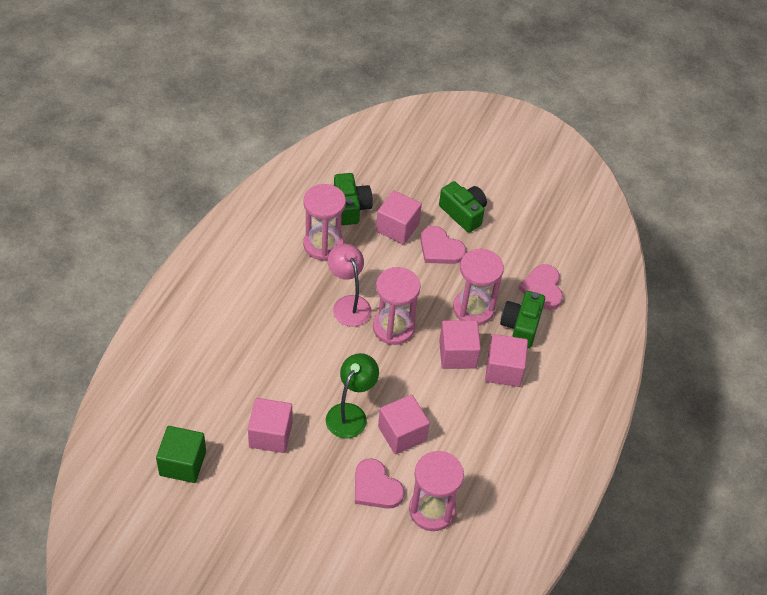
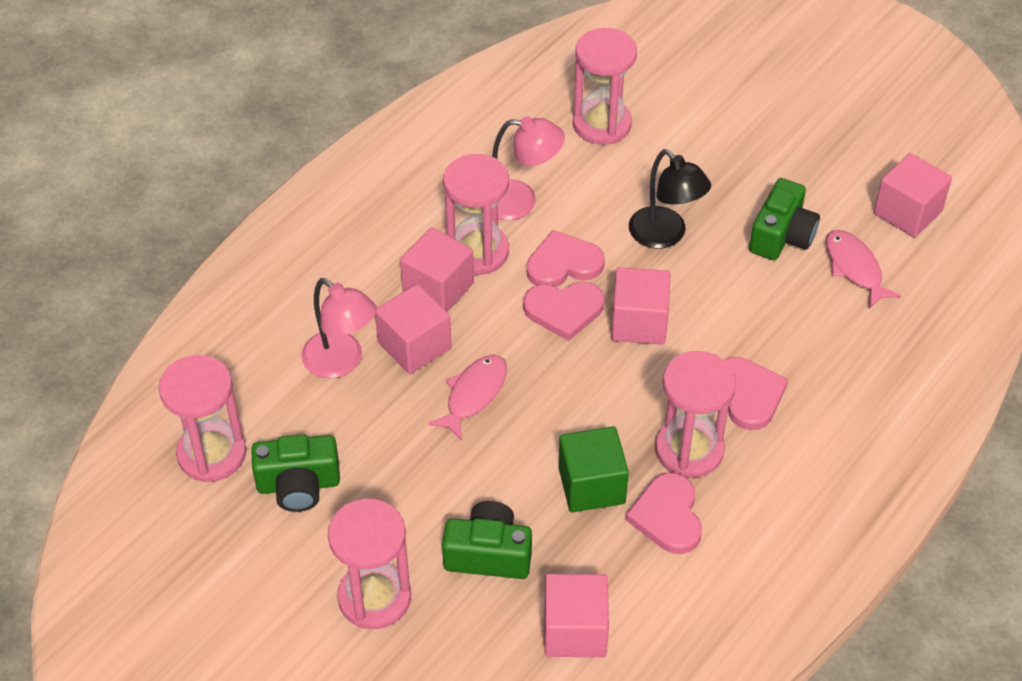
black lamp: 0 -> 1
green lamp: 1 -> 0
pink fish: 0 -> 2
pink heart: 3 -> 4
pink hourglass: 4 -> 5
pink lamp: 1 -> 2

